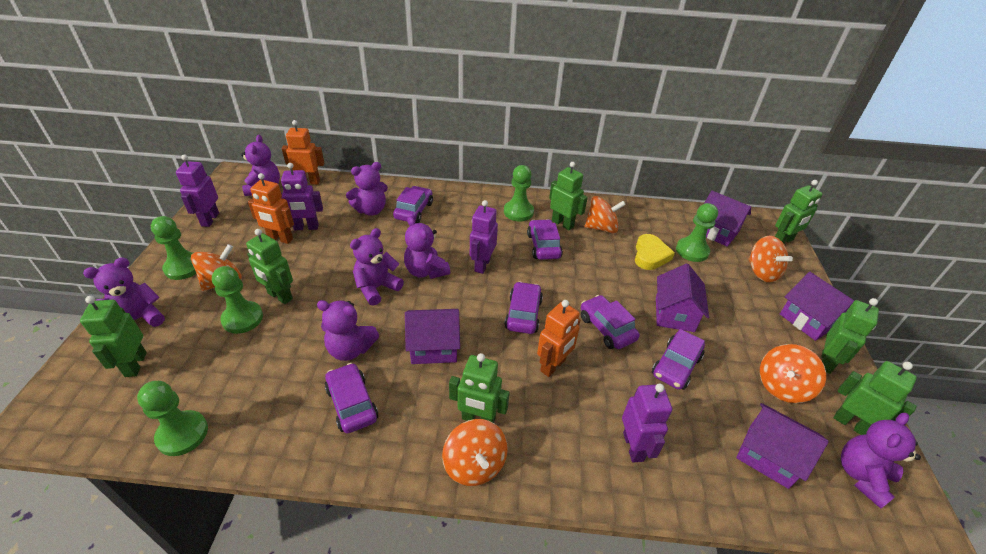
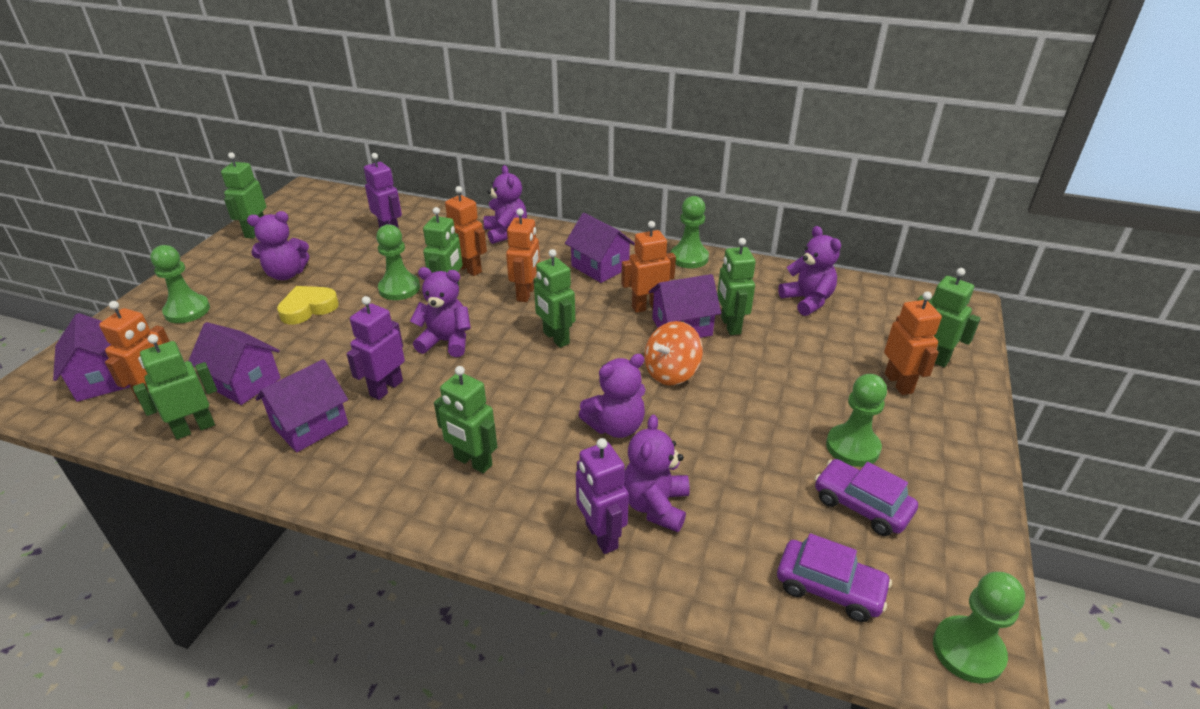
orange robot: 3 -> 5
orange spinning top: 5 -> 1
purple car: 6 -> 2
purple robot: 4 -> 3
purple teddy bear: 7 -> 6

